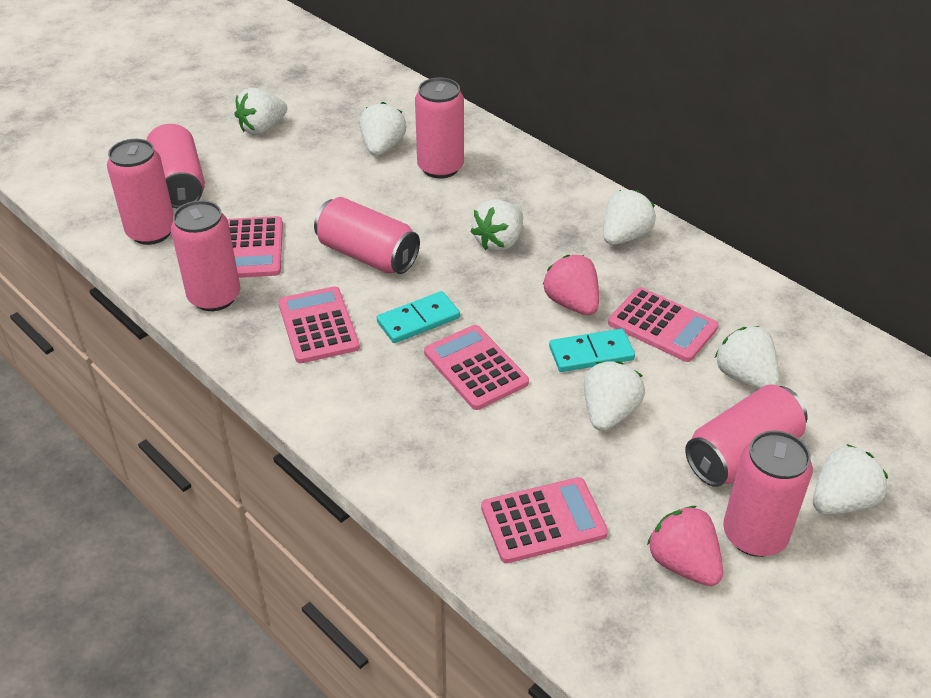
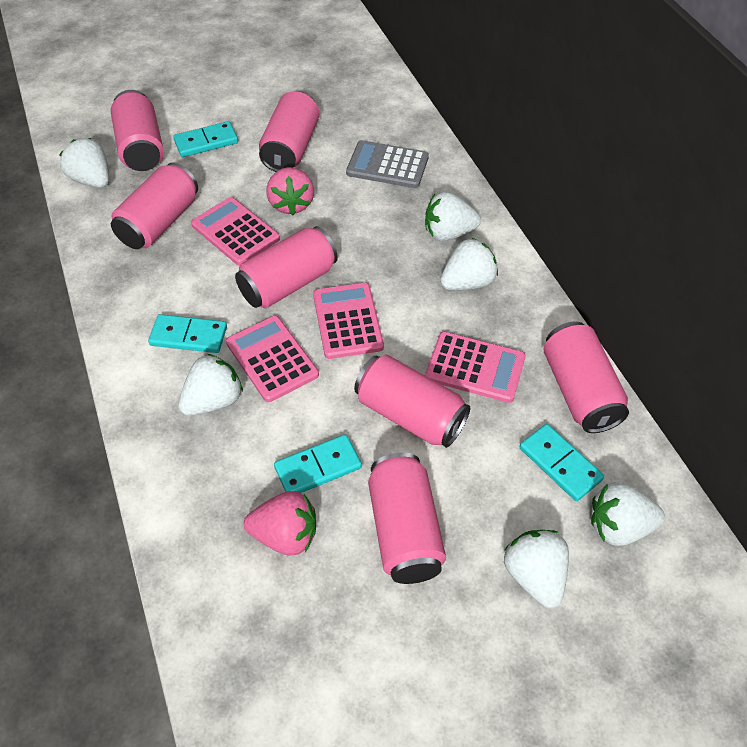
grey calculator: 0 -> 1
pink calculator: 5 -> 4
turquoise domino: 2 -> 4
white strawberry: 7 -> 6

